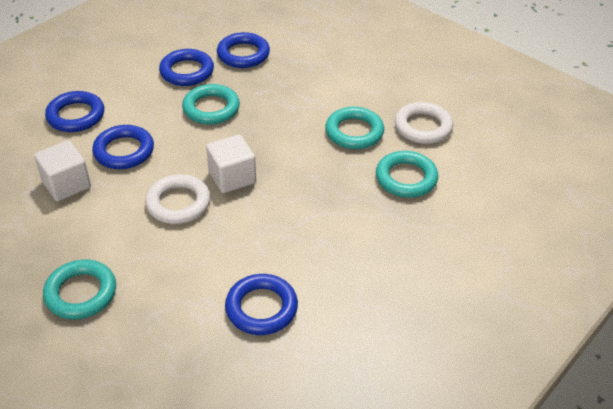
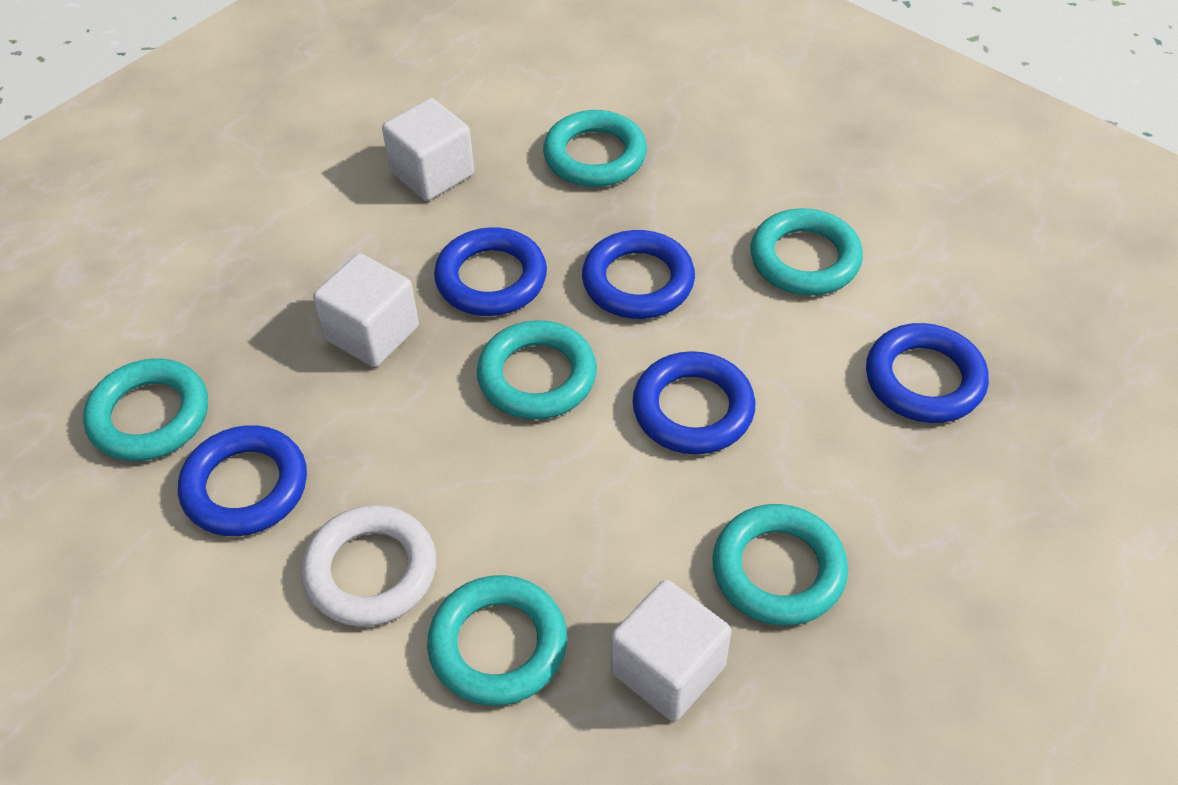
turquoise ring: 4 -> 6
white cube: 2 -> 3
white ring: 2 -> 1

